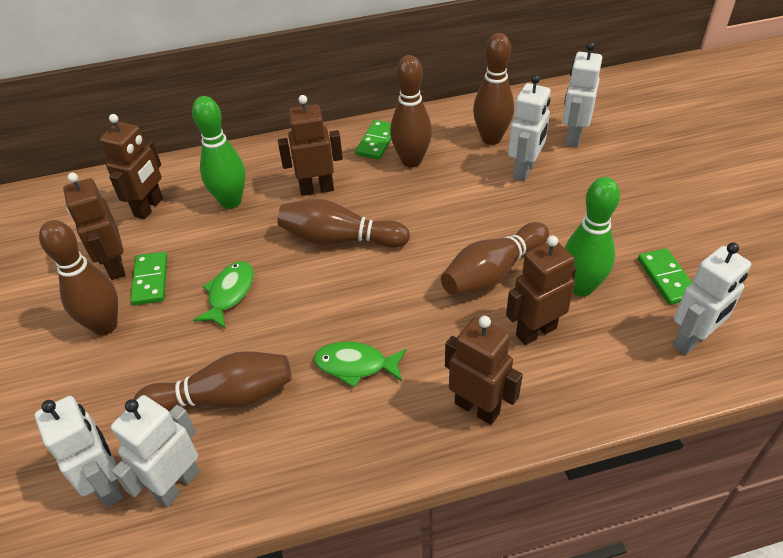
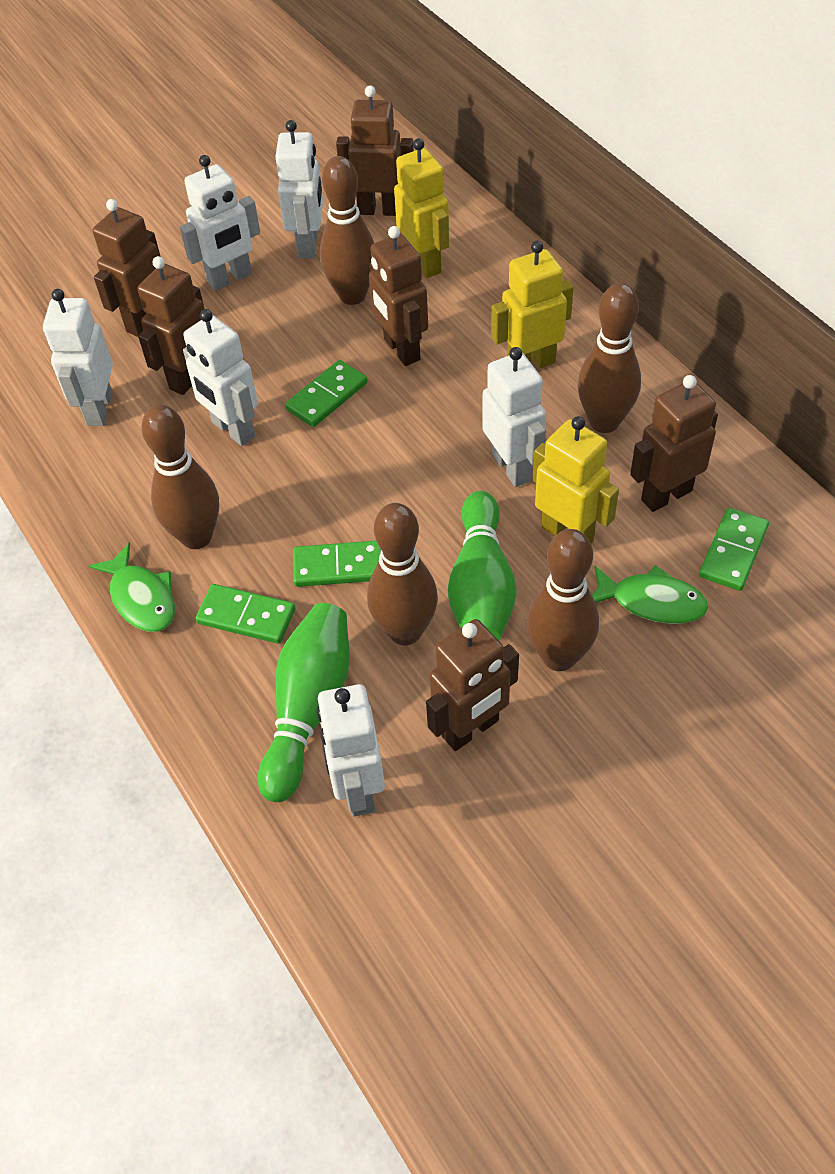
brown bowling pin: 6 -> 5
brown robot: 5 -> 6
green domino: 3 -> 4
white robot: 5 -> 6
yellow robot: 0 -> 3

